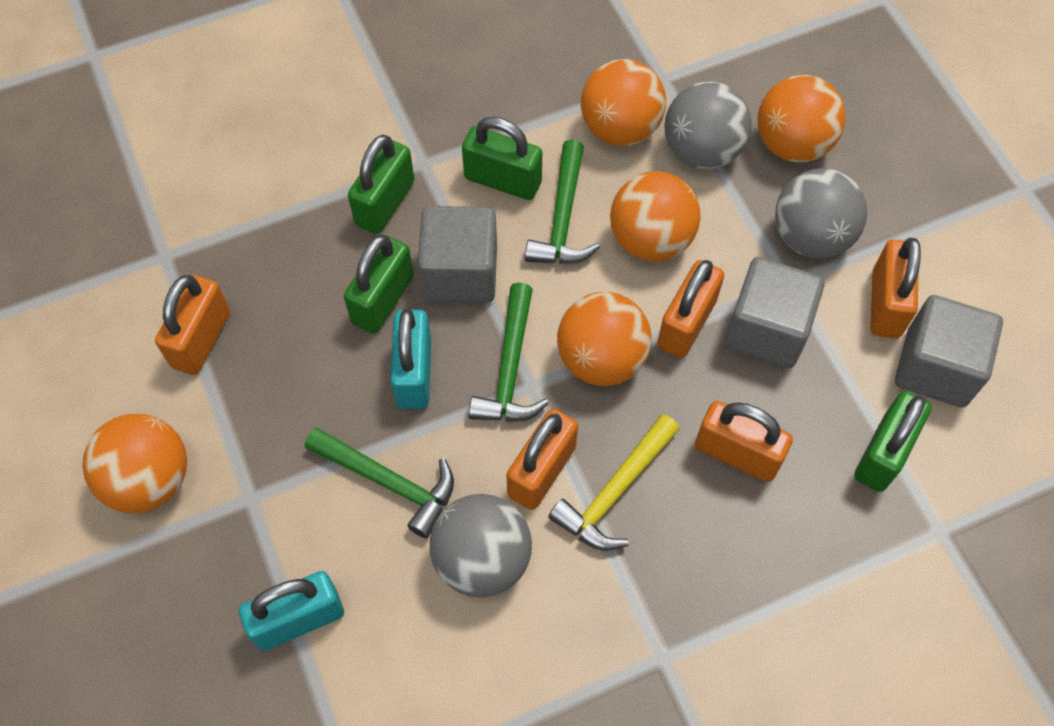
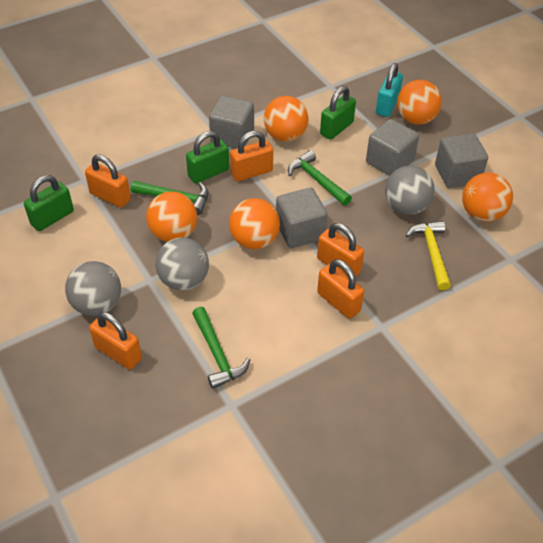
green padlock: 4 -> 3
grey cube: 3 -> 4
turquoise padlock: 2 -> 1

